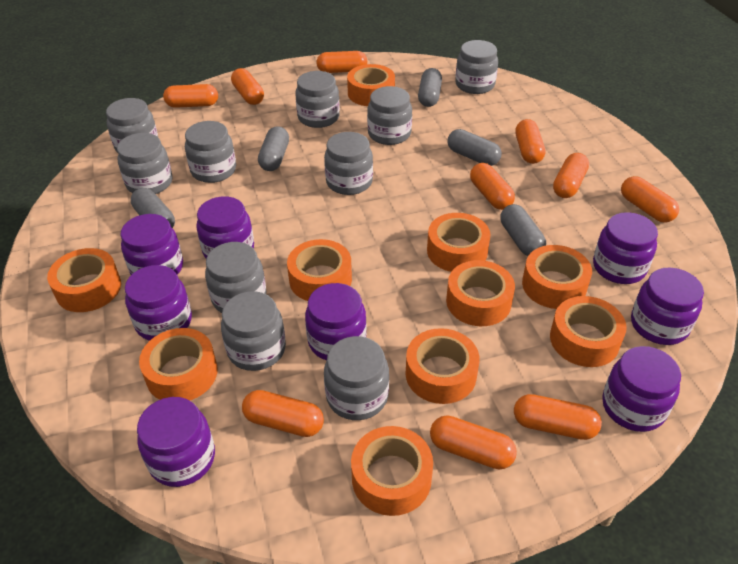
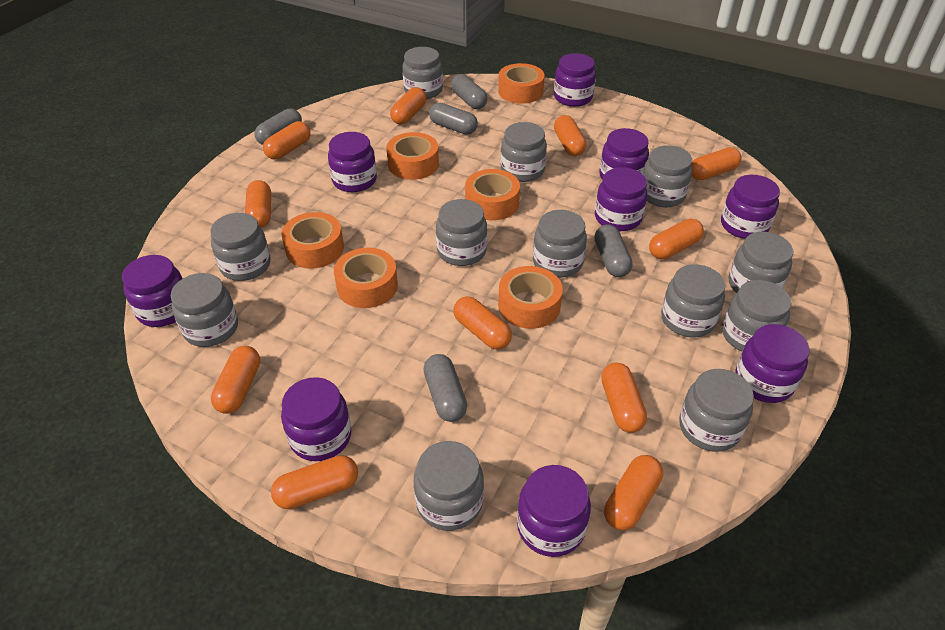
grey jar: 10 -> 12
orange capsule: 10 -> 11
orange tape: 10 -> 6
purple jar: 8 -> 9

